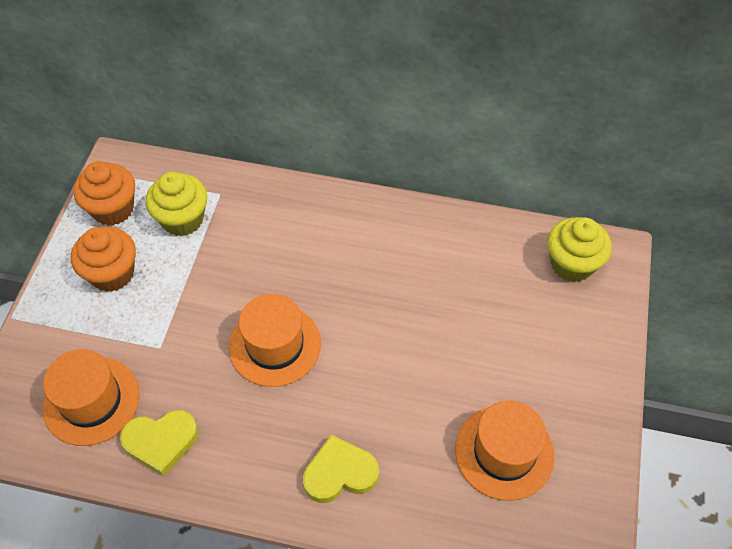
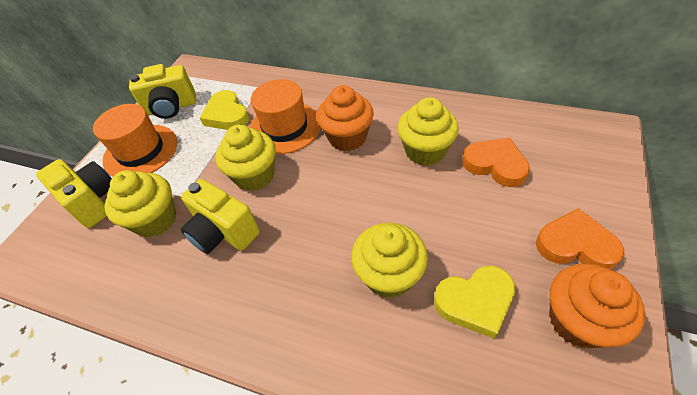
orange hat: 3 -> 2
orange heart: 0 -> 2
yellow camera: 0 -> 3
yellow cupcake: 2 -> 4

